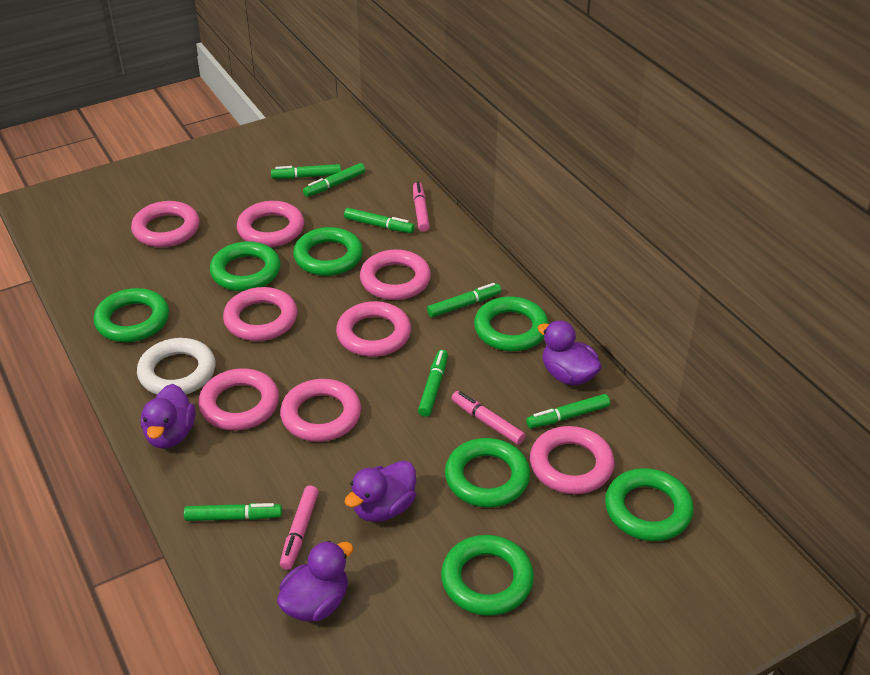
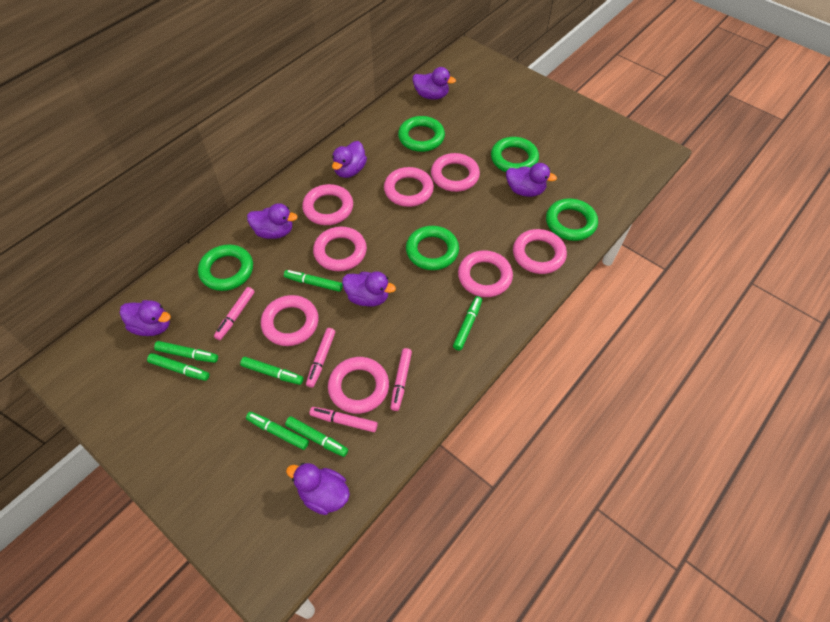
green ring: 7 -> 5
pink marker: 3 -> 4
purple duck: 4 -> 7
white ring: 1 -> 0

